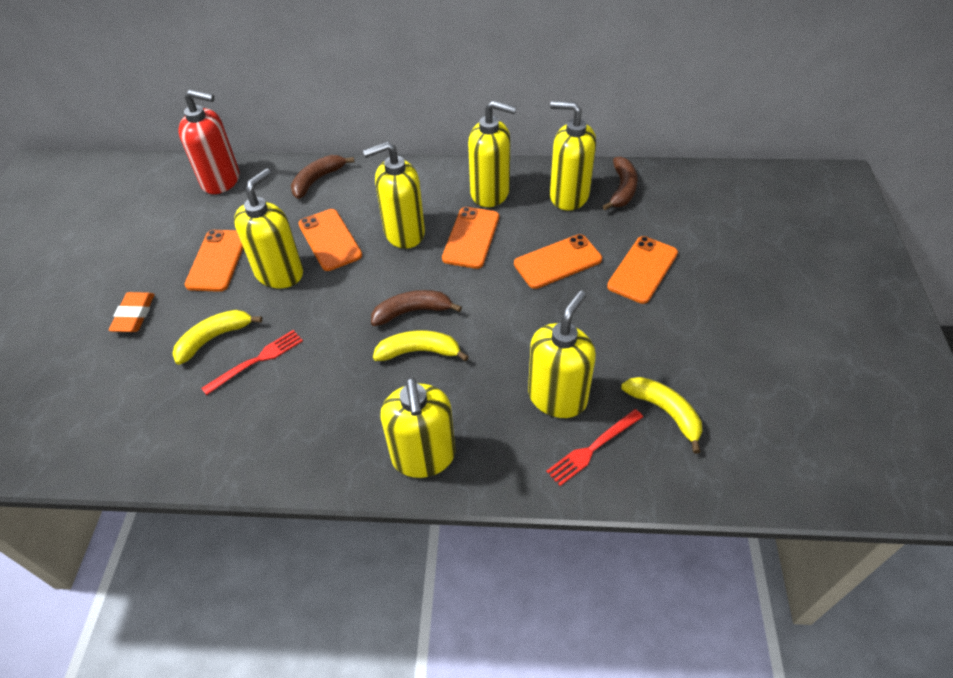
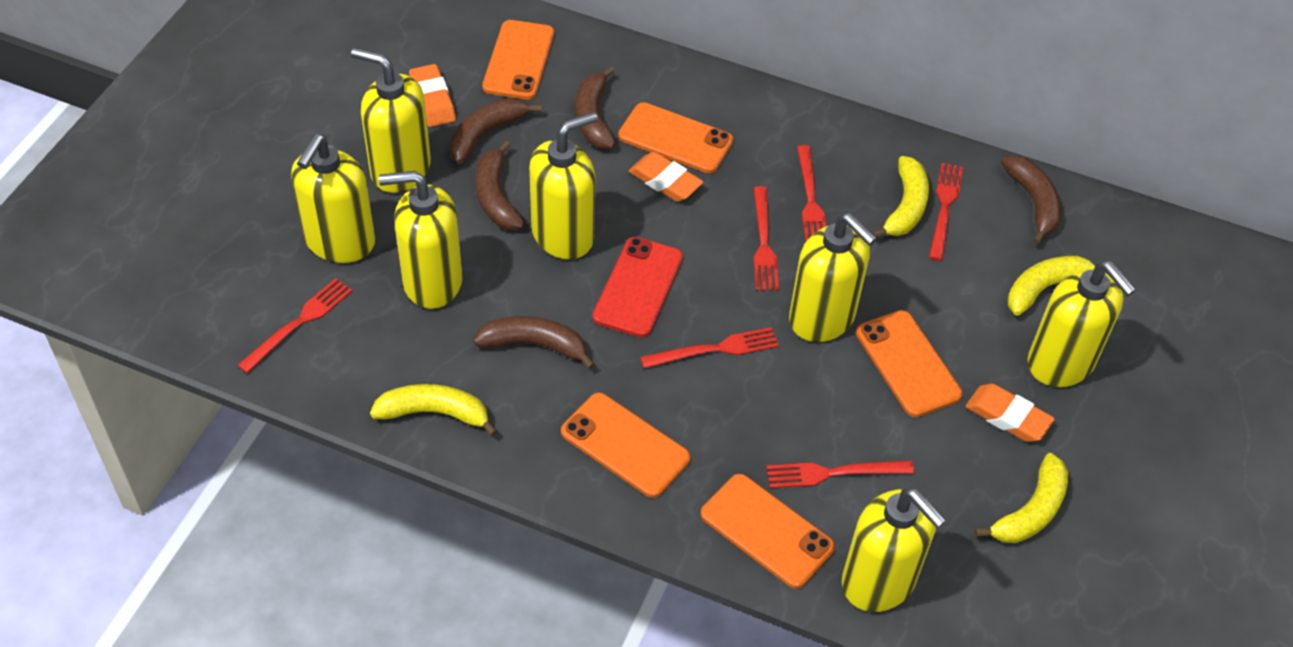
brown banana: 3 -> 5
orange eraser: 1 -> 3
red fork: 2 -> 6
red phone: 0 -> 1
red soap dispenser: 1 -> 0
yellow banana: 3 -> 4
yellow soap dispenser: 6 -> 7

